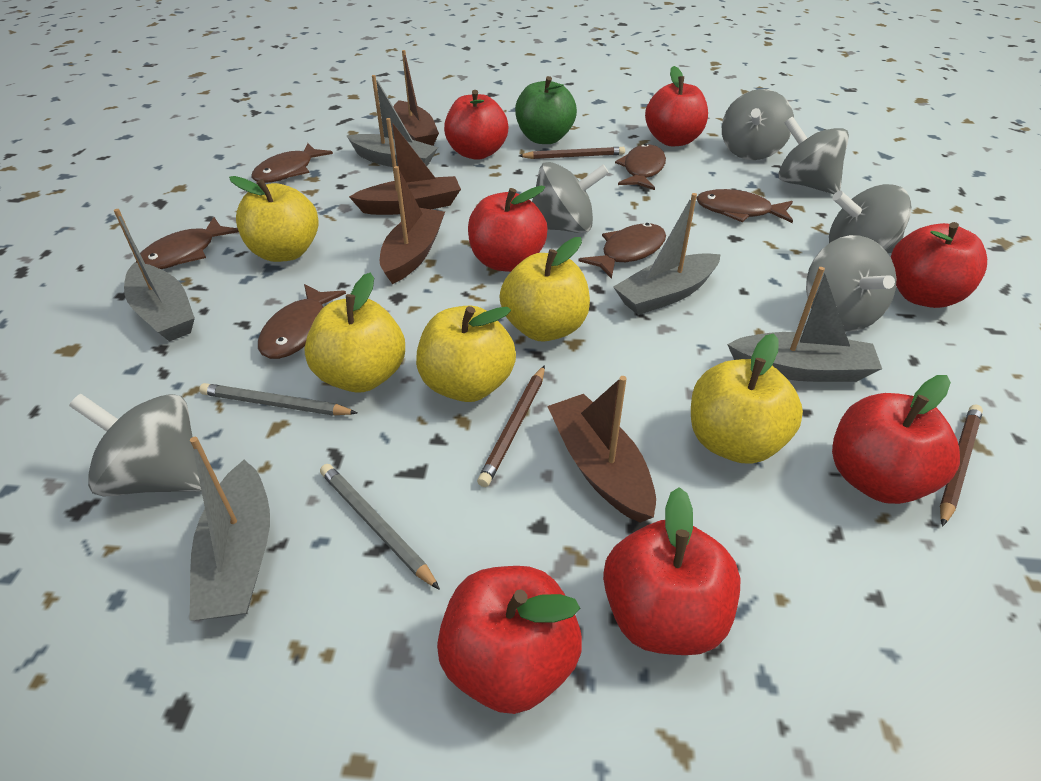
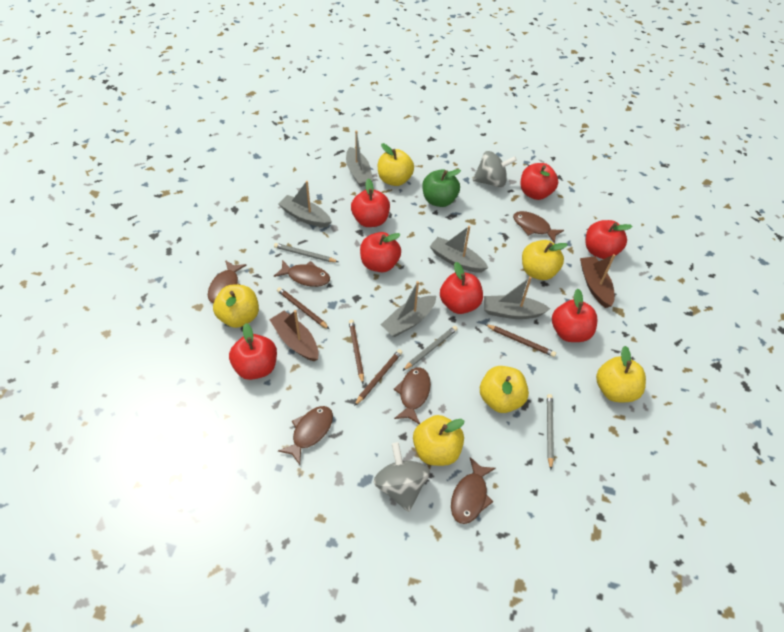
brown boat: 4 -> 2
brown pencil: 3 -> 4
grey pencil: 2 -> 3
grey spinning top: 6 -> 2
yellow apple: 5 -> 6

